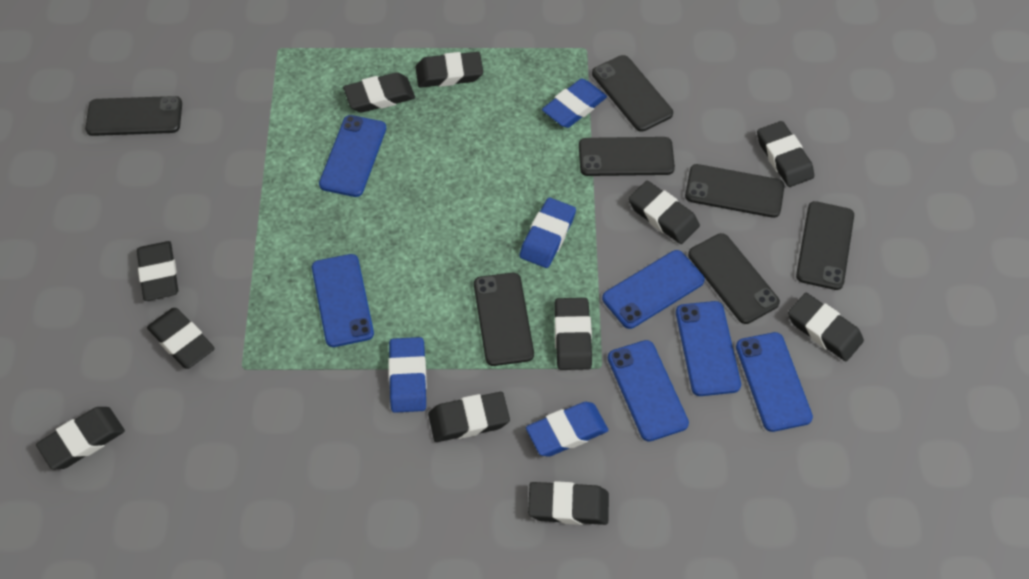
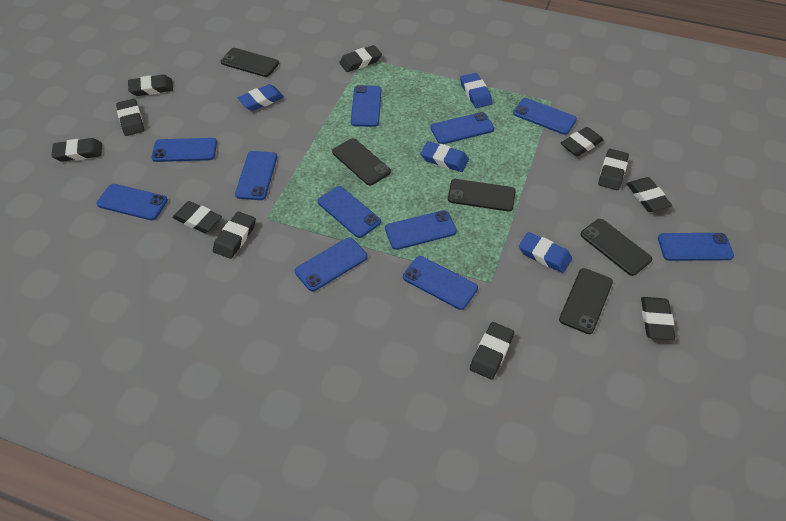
black phone: 7 -> 5
blue phone: 6 -> 11

